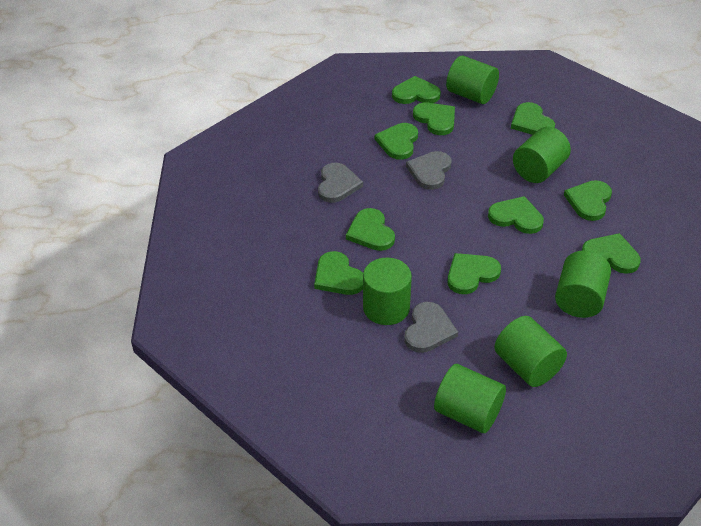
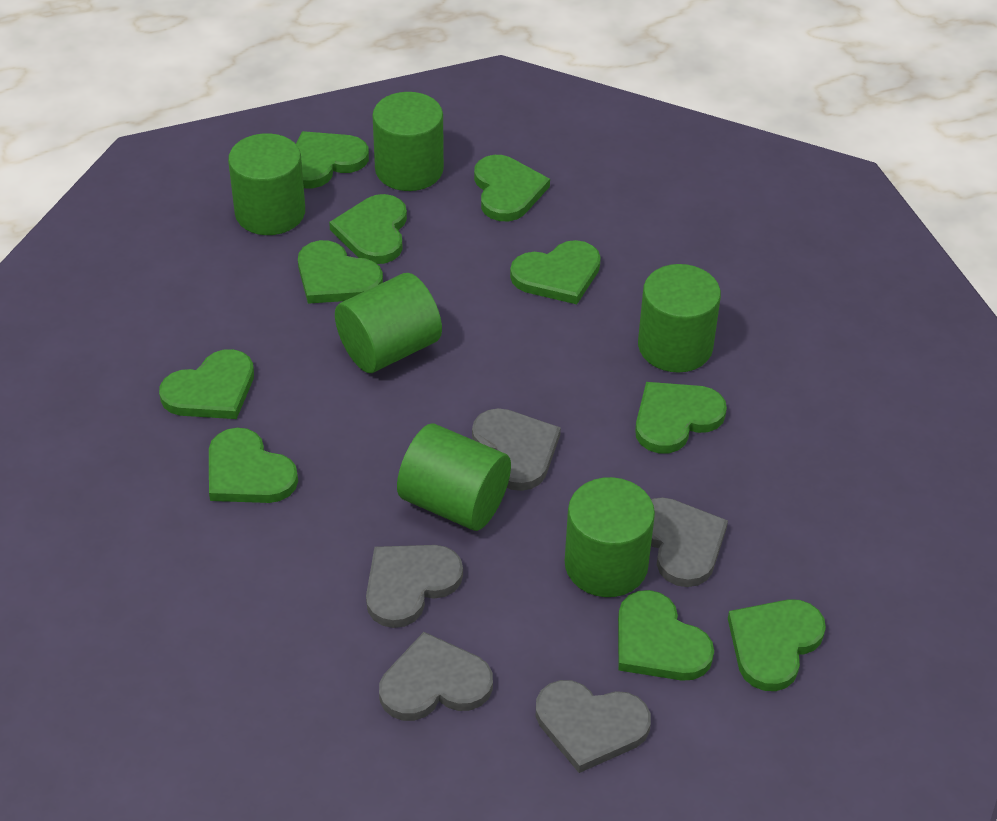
grey heart: 3 -> 5

